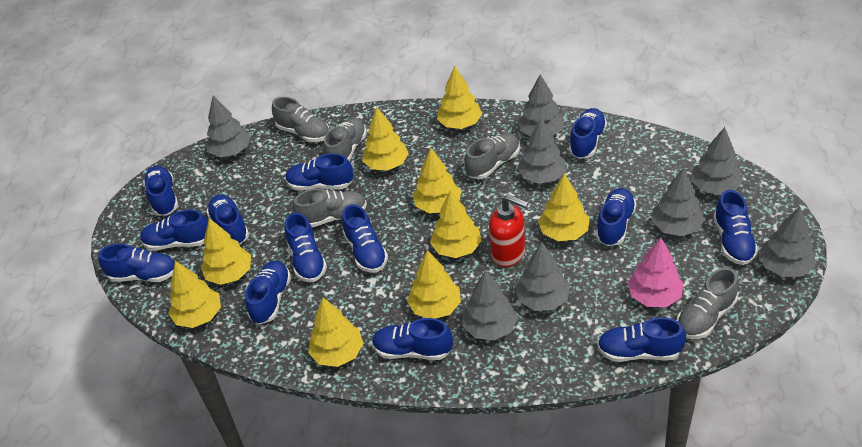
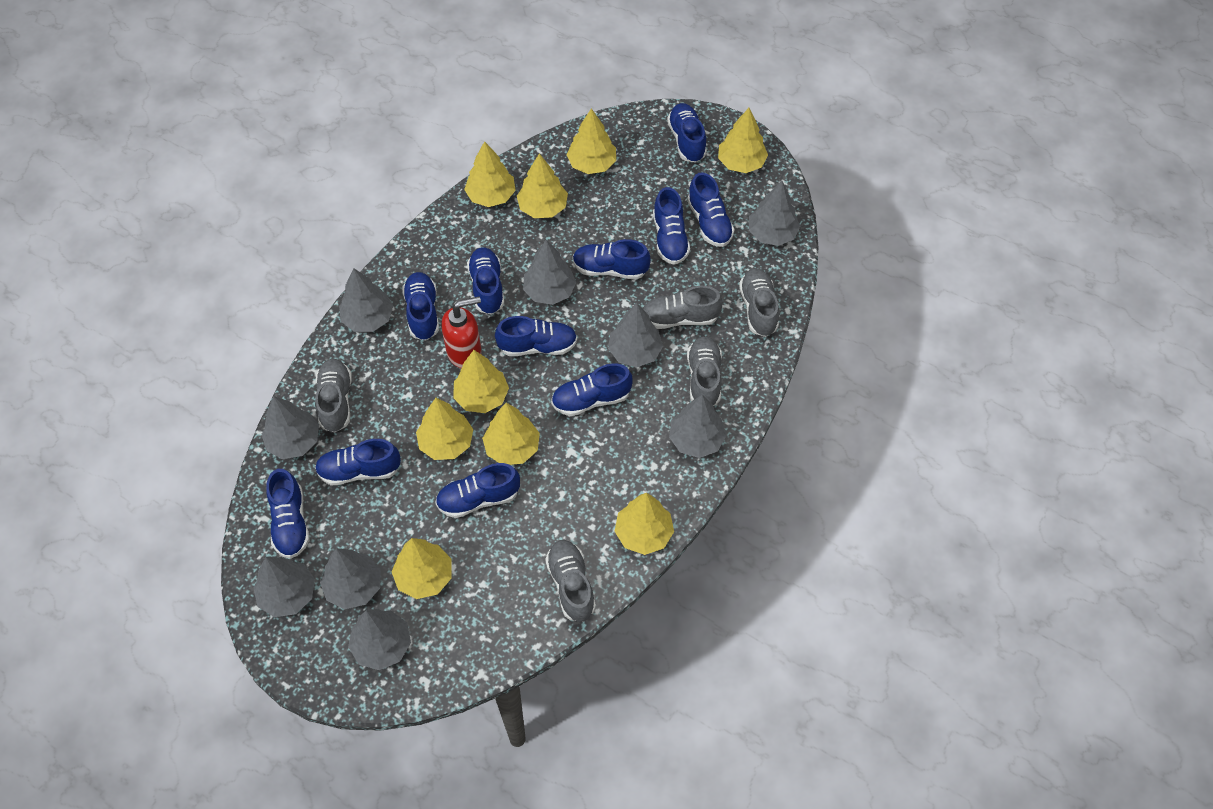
blue shoe: 13 -> 11
grey tree: 8 -> 9
pink tree: 1 -> 0

